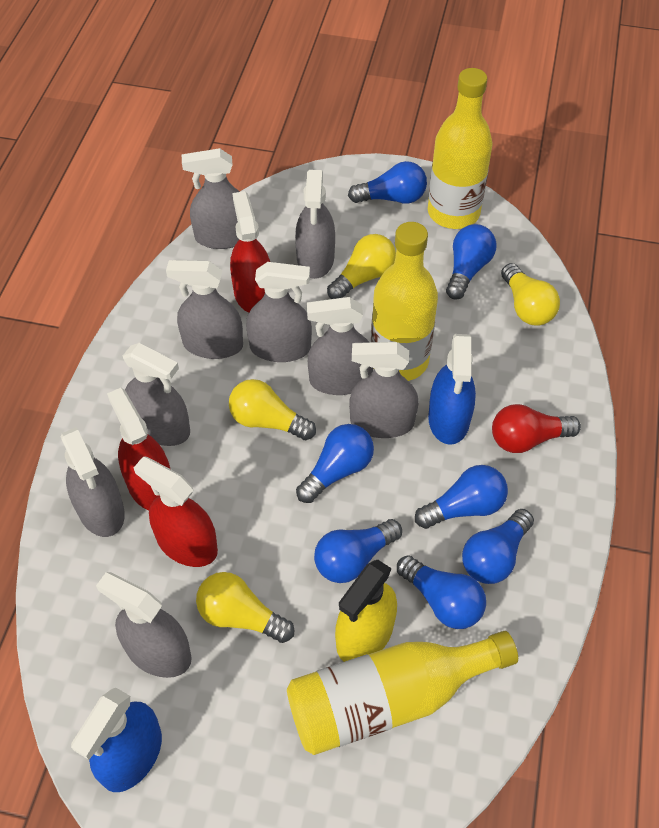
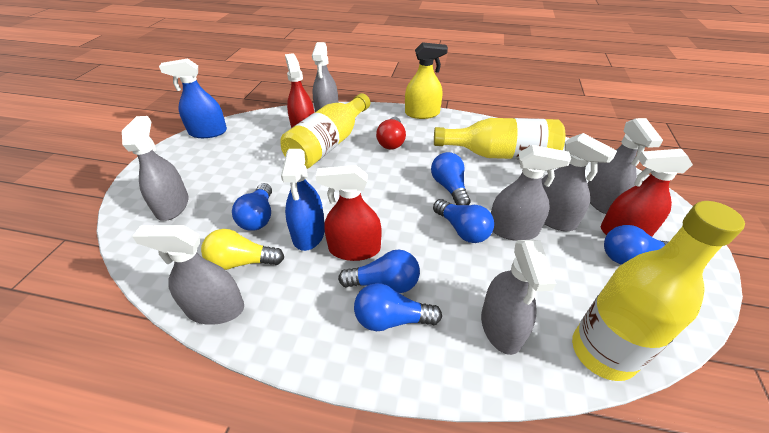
blue light bulb: 7 -> 6
grey spray bottle: 9 -> 7
yellow light bulb: 4 -> 1

